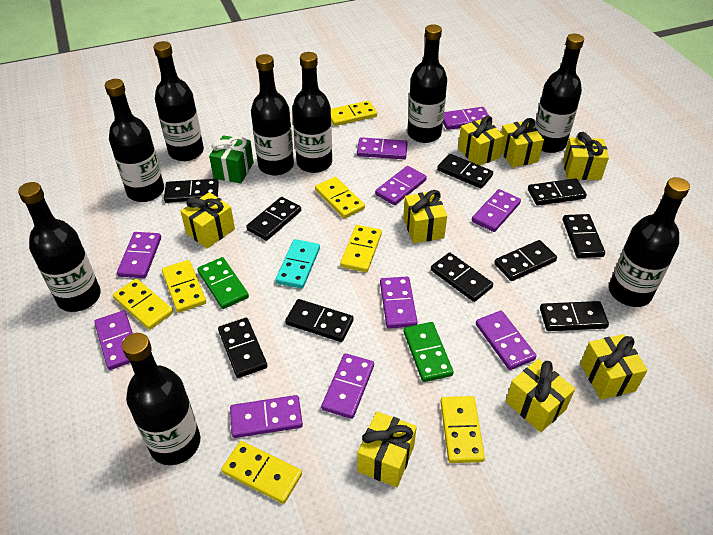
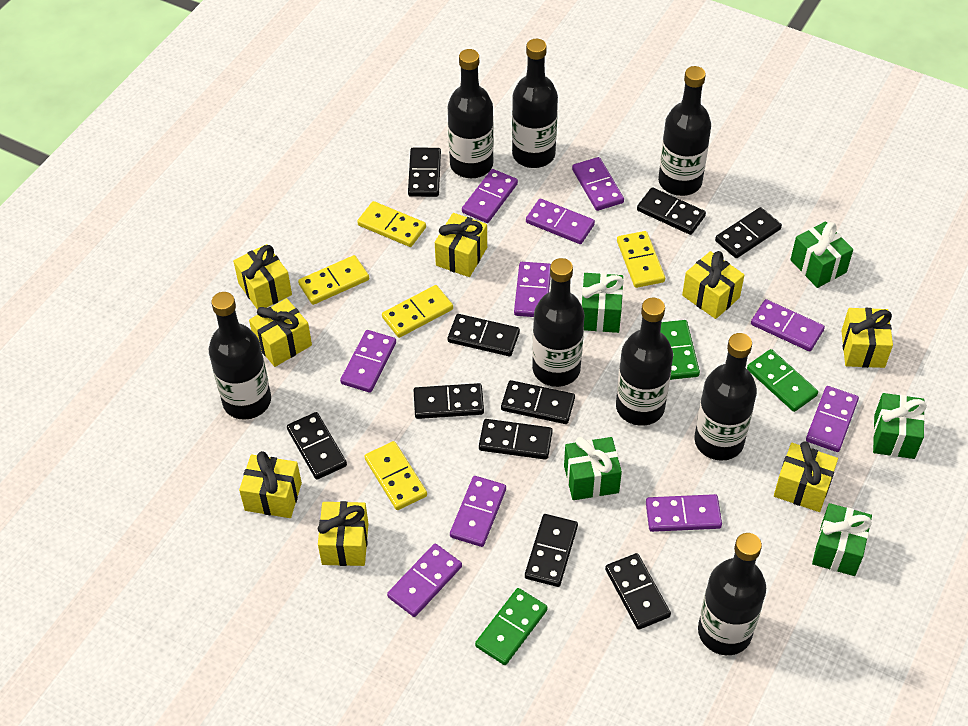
black bottle: 9 -> 8
green domino: 2 -> 3
green gift: 1 -> 5
turquoise domino: 1 -> 0
yellow domino: 7 -> 5

